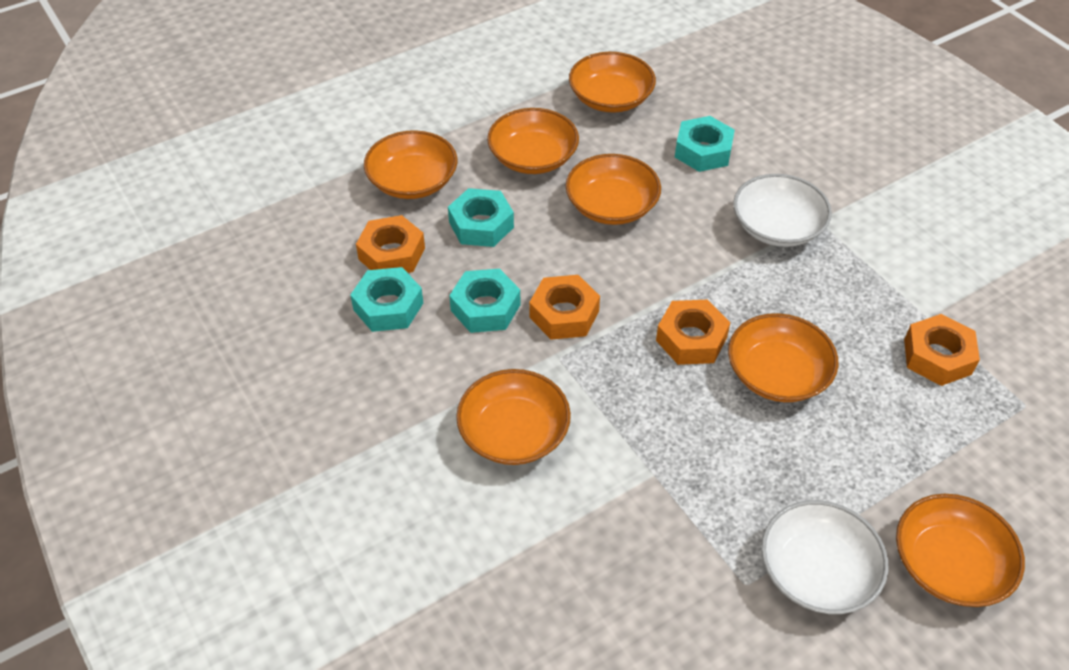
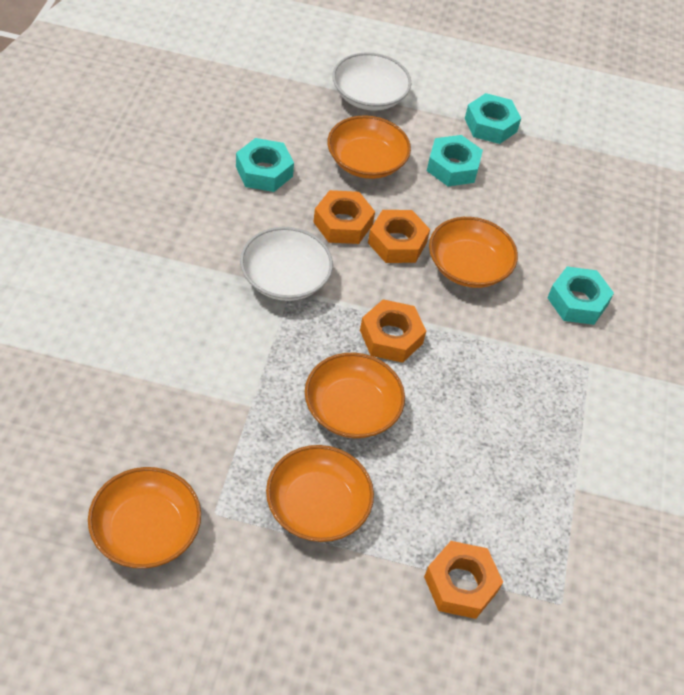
orange bowl: 7 -> 5

